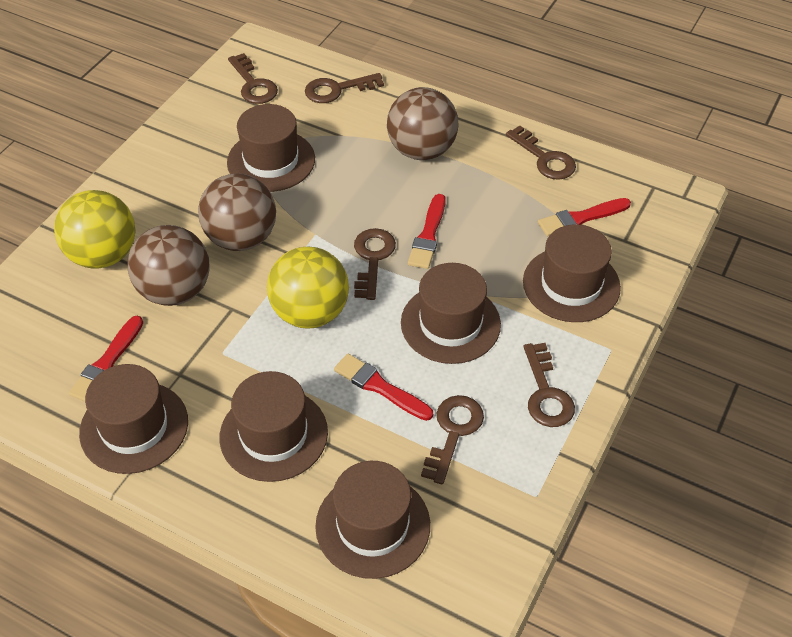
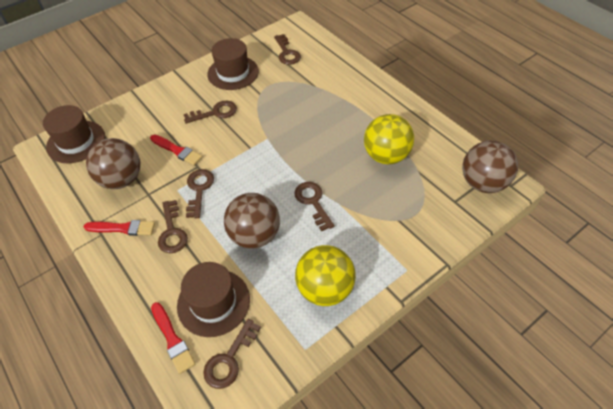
brown hat: 6 -> 3
red brush: 4 -> 3

